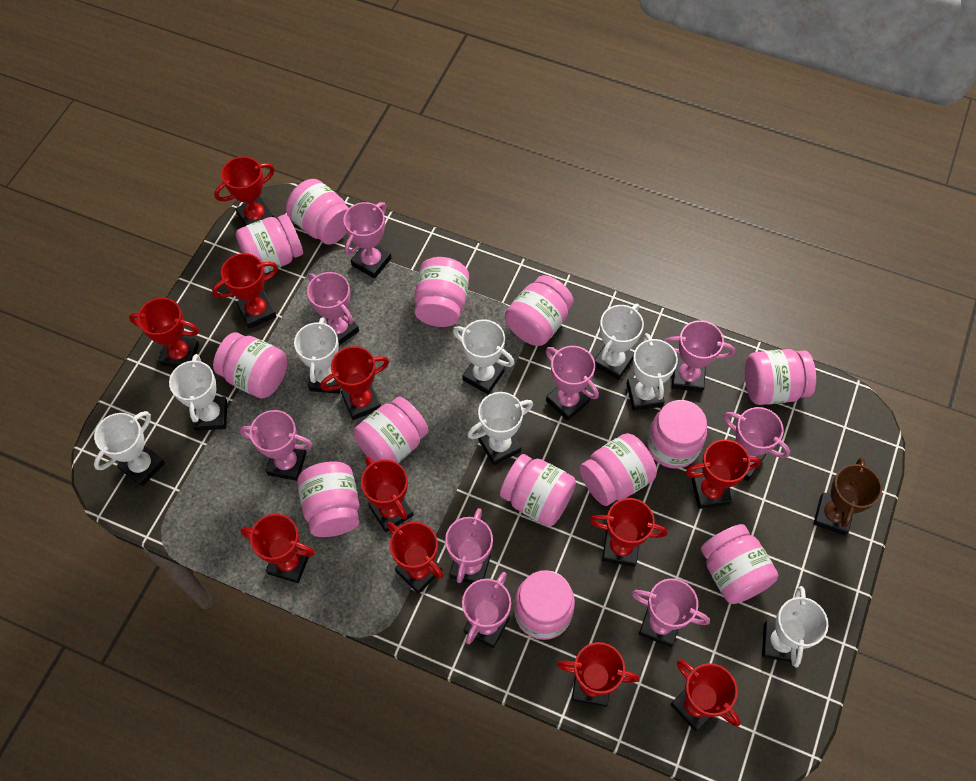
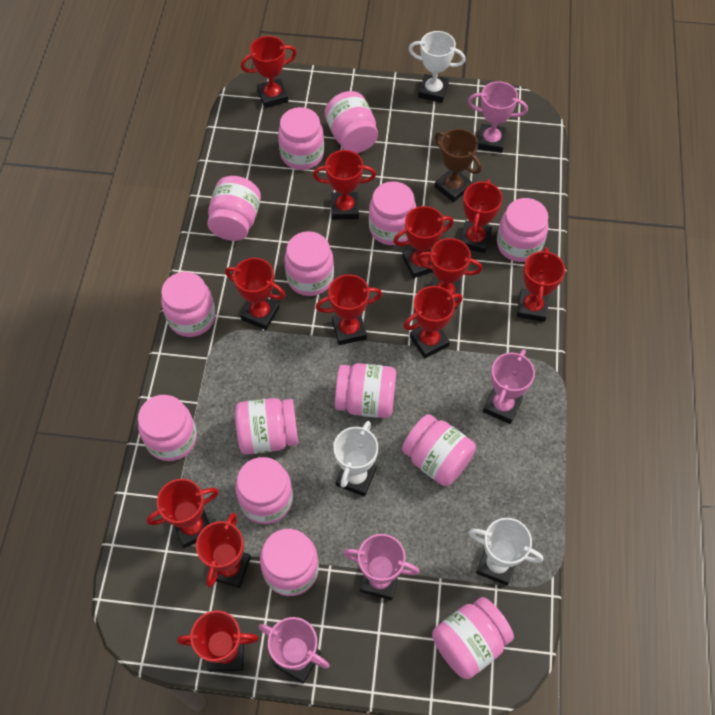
pink jar: 13 -> 14
pink trophy: 9 -> 4
red trophy: 11 -> 12
white trophy: 8 -> 3

